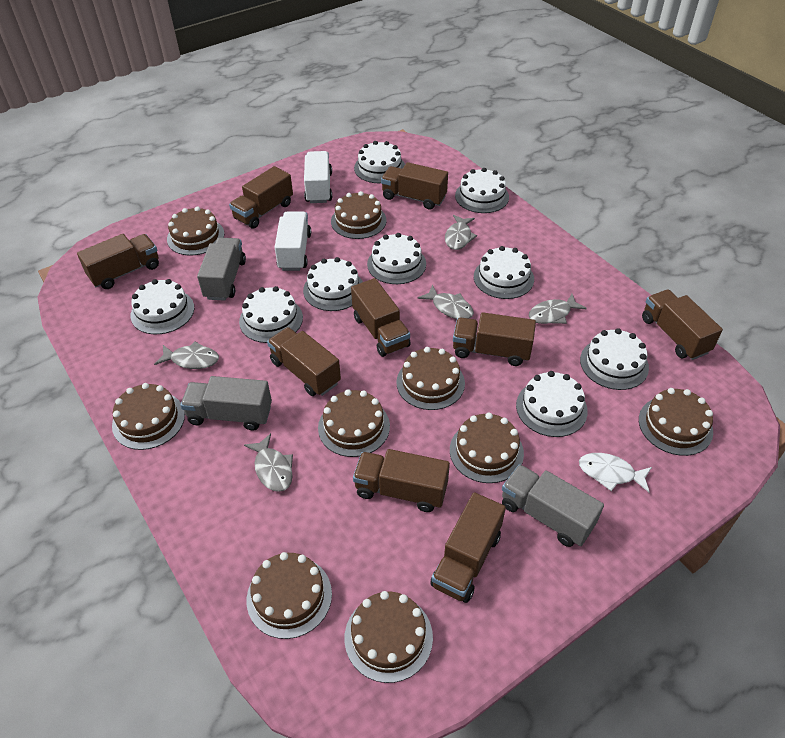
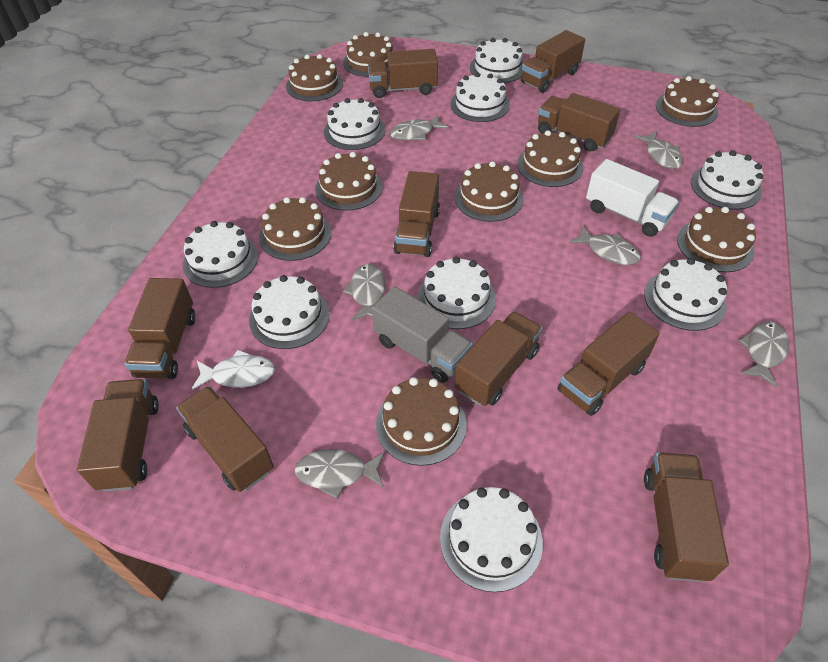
brown truck: 9 -> 10
grey fish: 5 -> 6
grey truck: 3 -> 1
white truck: 2 -> 1

